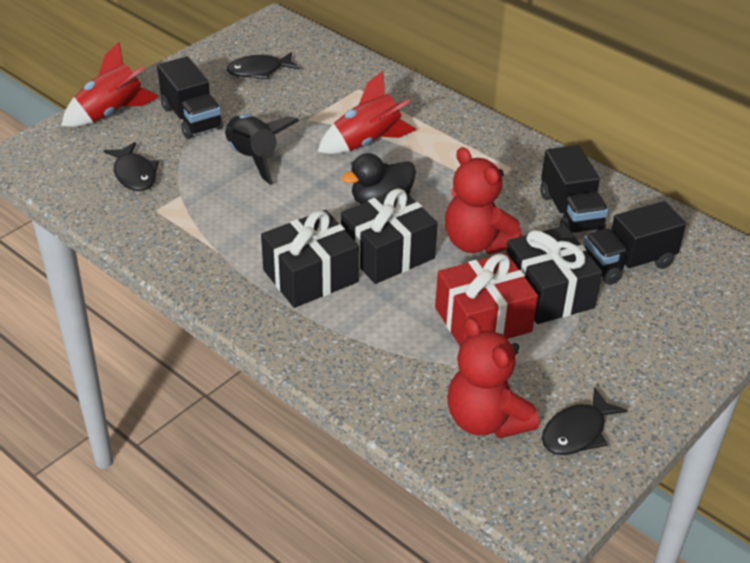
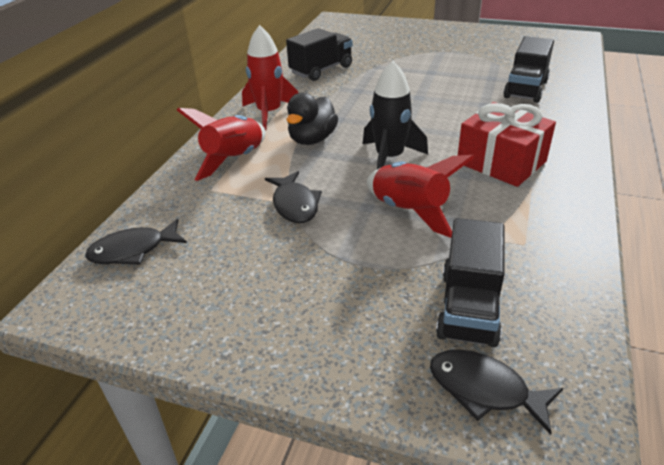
black gift: 3 -> 0
red rocket: 2 -> 3
red teddy bear: 2 -> 0

